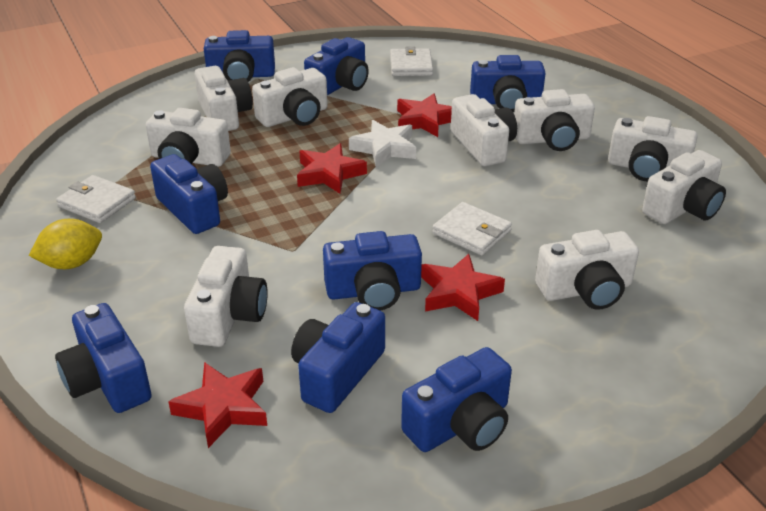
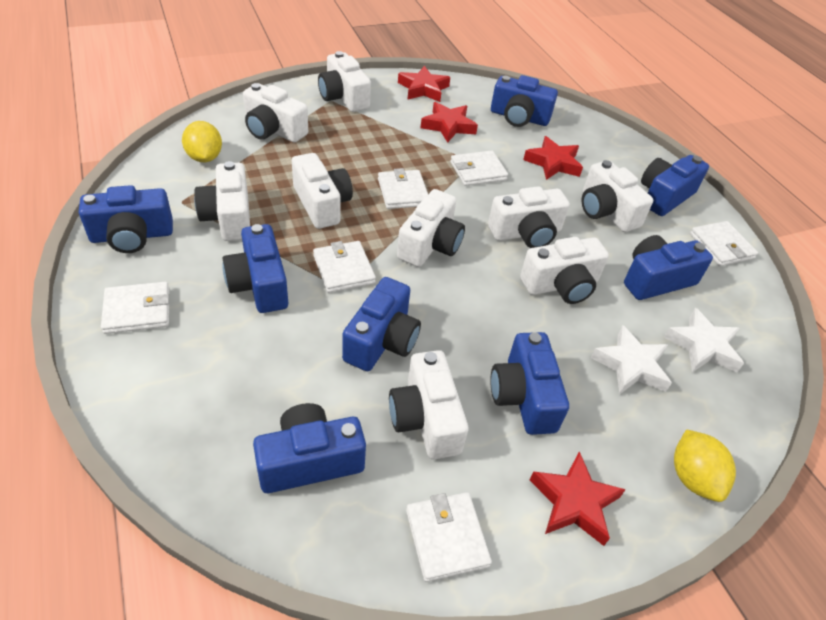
white star: 1 -> 2
white wallet: 3 -> 6
yellow lemon: 1 -> 2

